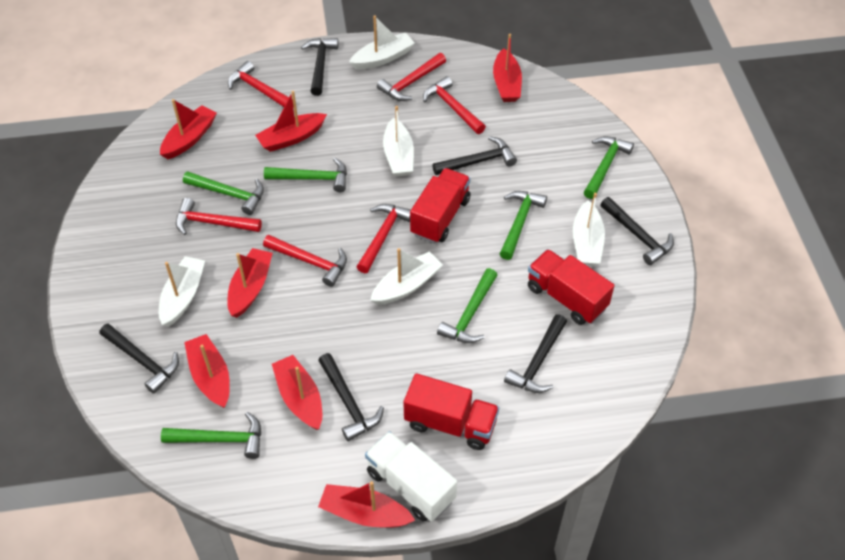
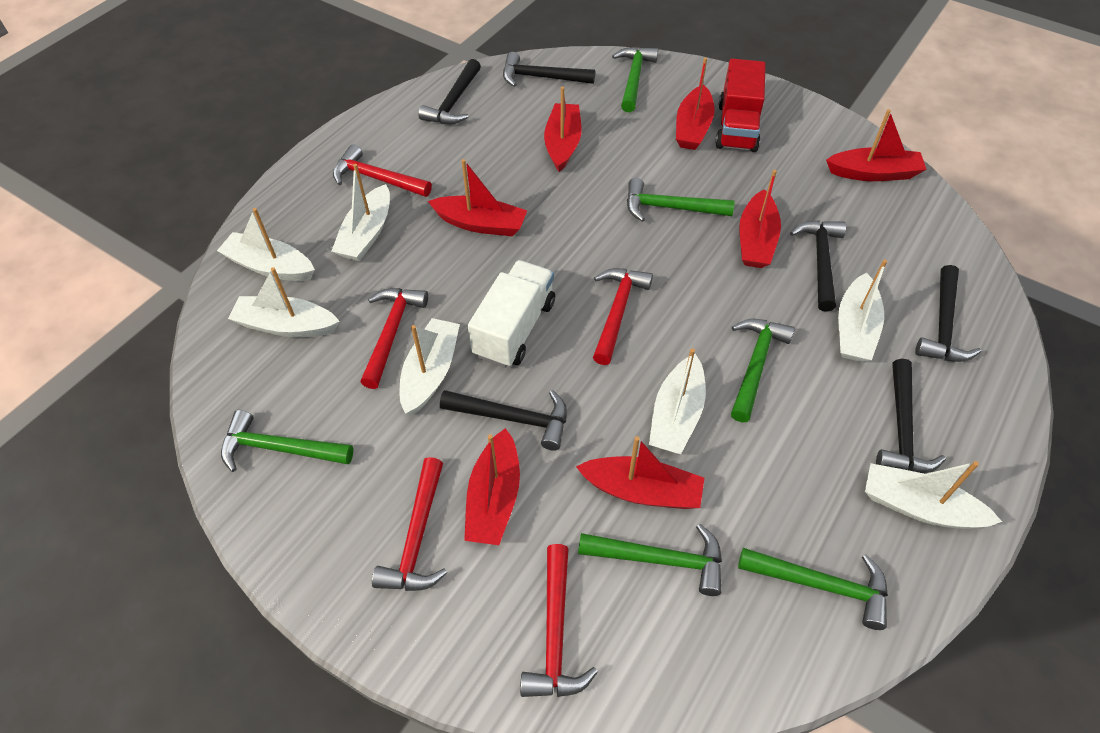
red hammer: 6 -> 5
red truck: 3 -> 1
white boat: 5 -> 7

